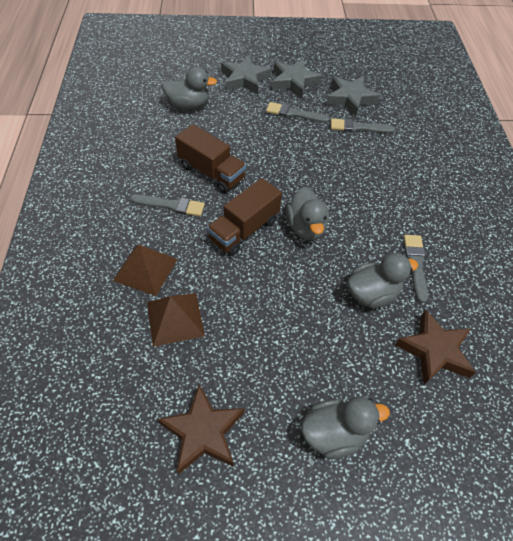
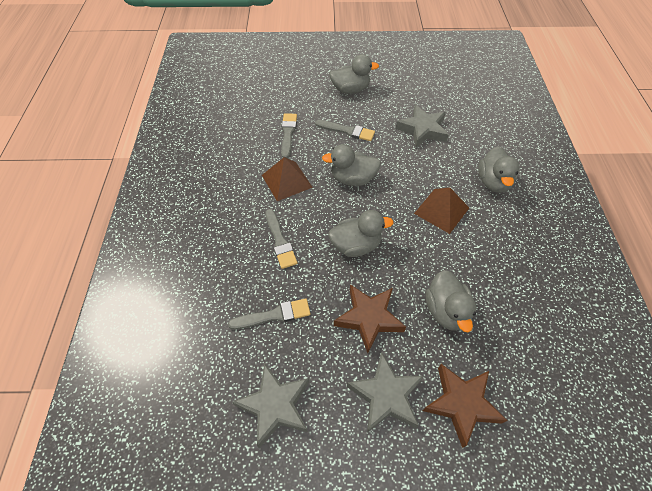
brown truck: 2 -> 0
grey duck: 4 -> 5

